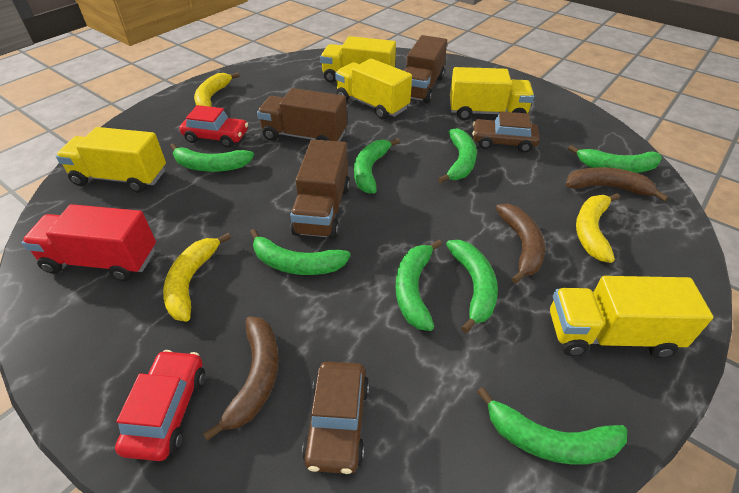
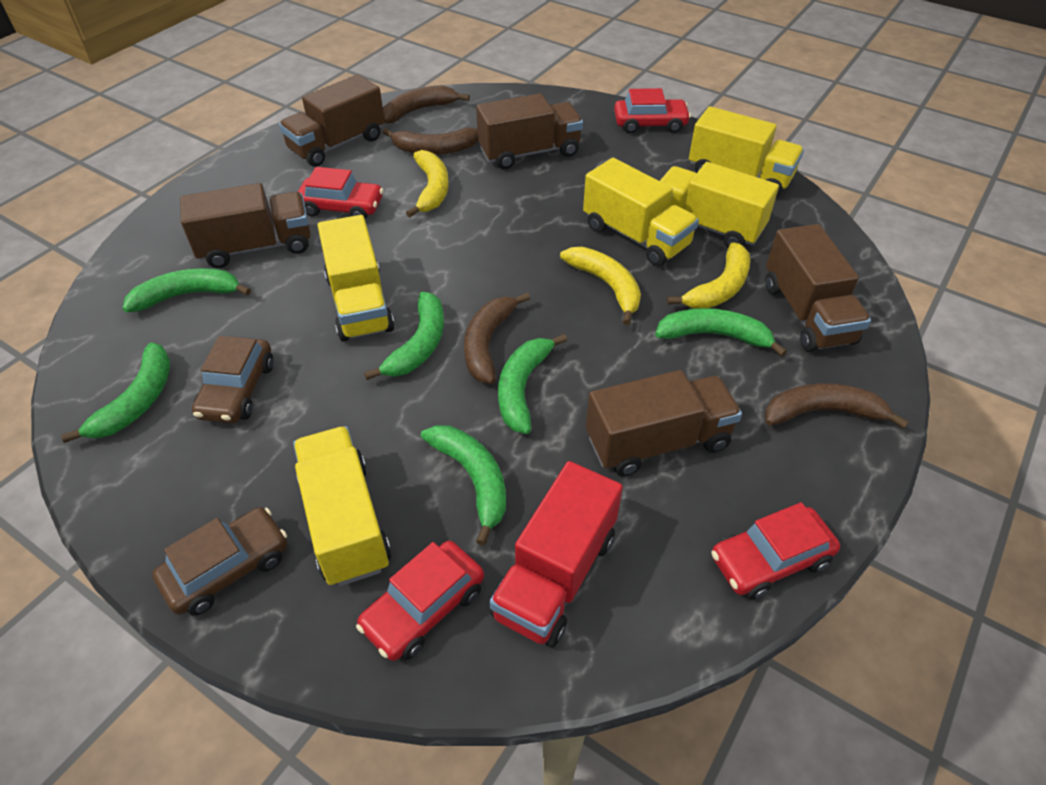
brown banana: 3 -> 4
brown truck: 3 -> 5
green banana: 8 -> 6
red car: 2 -> 4

